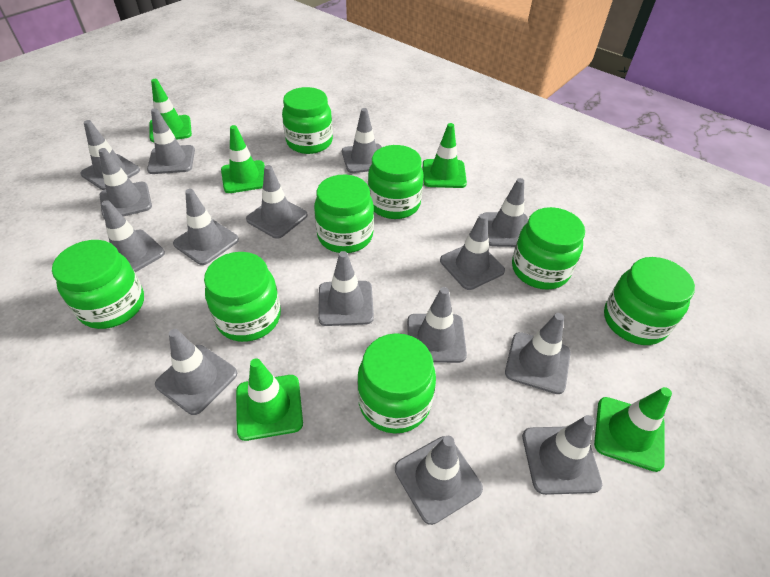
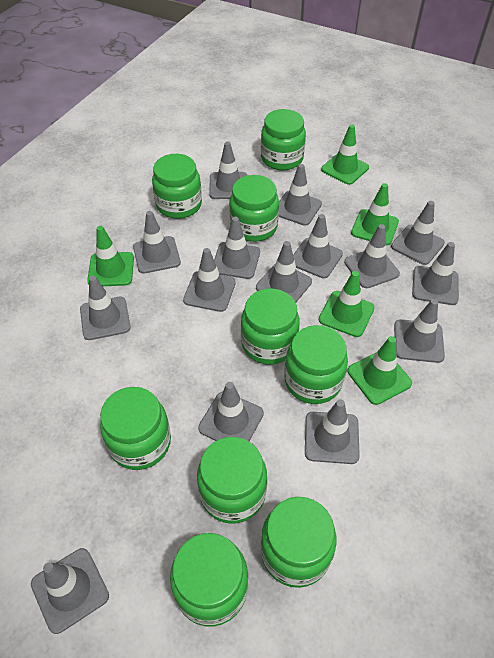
green jar: 8 -> 9

